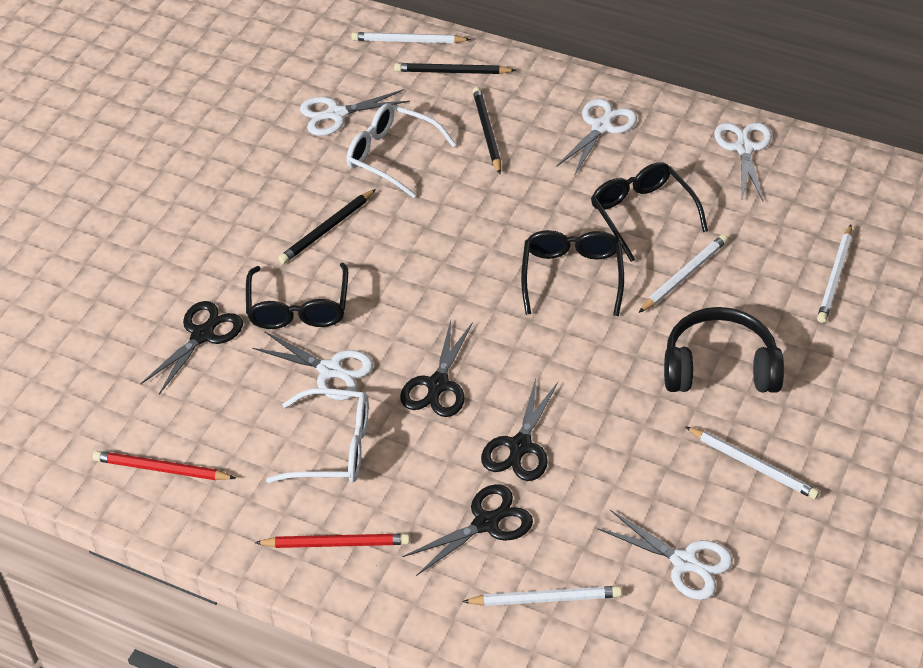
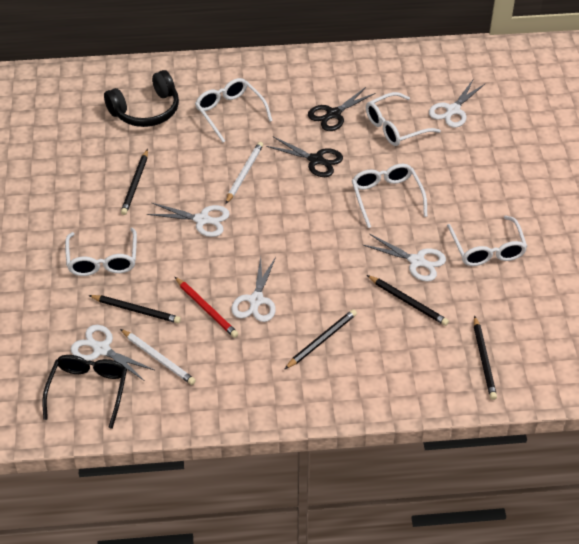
black glasses: 3 -> 1
black pencil: 3 -> 5
black scissors: 4 -> 2
red pencil: 2 -> 1
white glasses: 2 -> 5
white pencil: 5 -> 2

